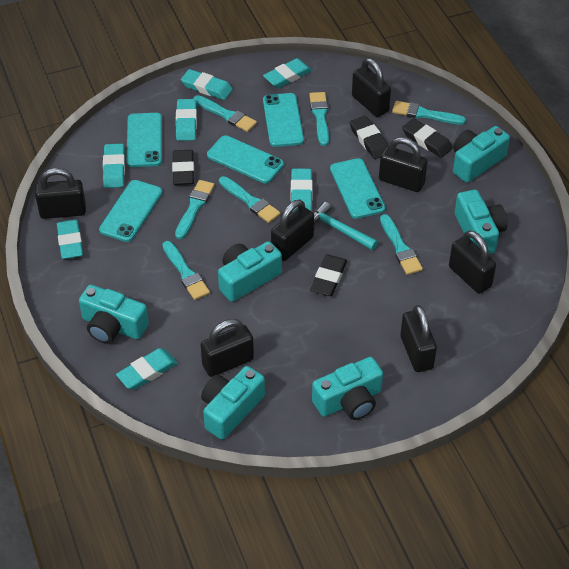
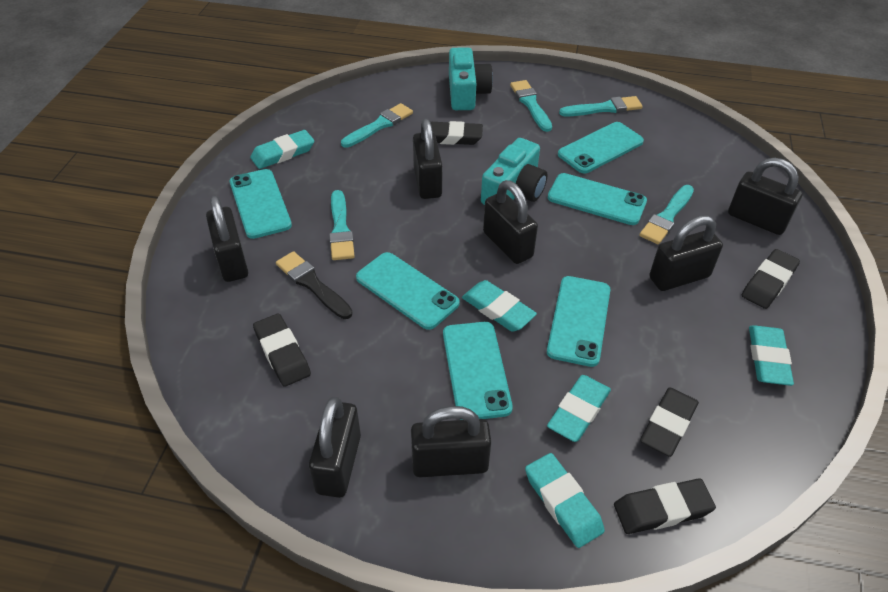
black brush: 0 -> 1
black eraser: 4 -> 5
turquoise brush: 7 -> 5
turquoise camera: 6 -> 2
turquoise eraser: 7 -> 5
turquoise hammer: 1 -> 0
turquoise phone: 5 -> 6

